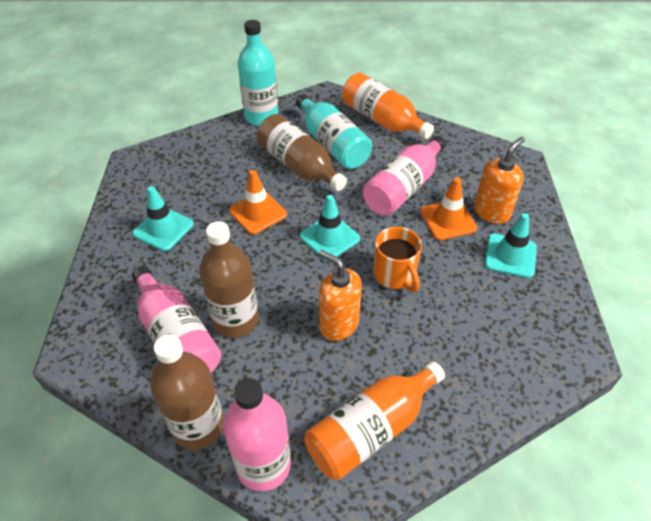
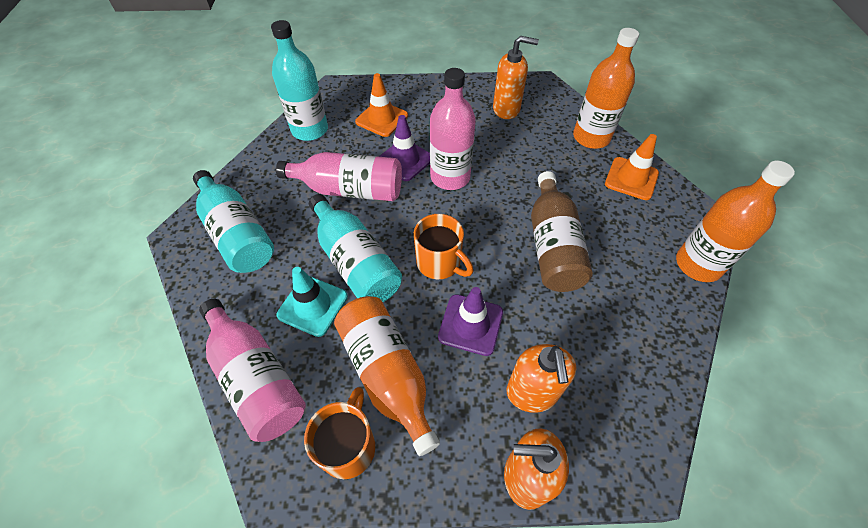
brown bottle: 3 -> 1
orange bottle: 2 -> 3
orange mug: 1 -> 2
orange soap dispenser: 2 -> 3
purple traffic cone: 0 -> 2
turquoise bottle: 2 -> 3
turquoise traffic cone: 3 -> 1

